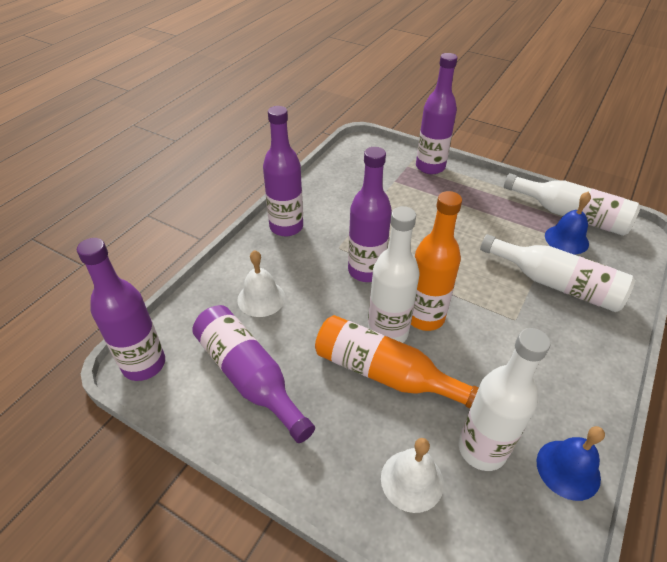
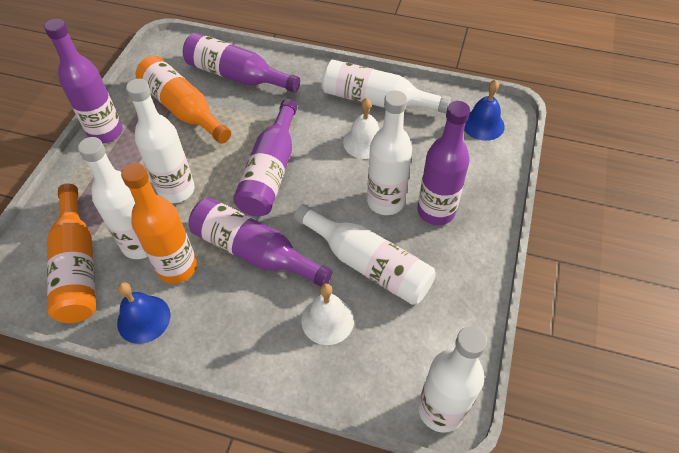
orange bottle: 2 -> 3
white bottle: 4 -> 6

